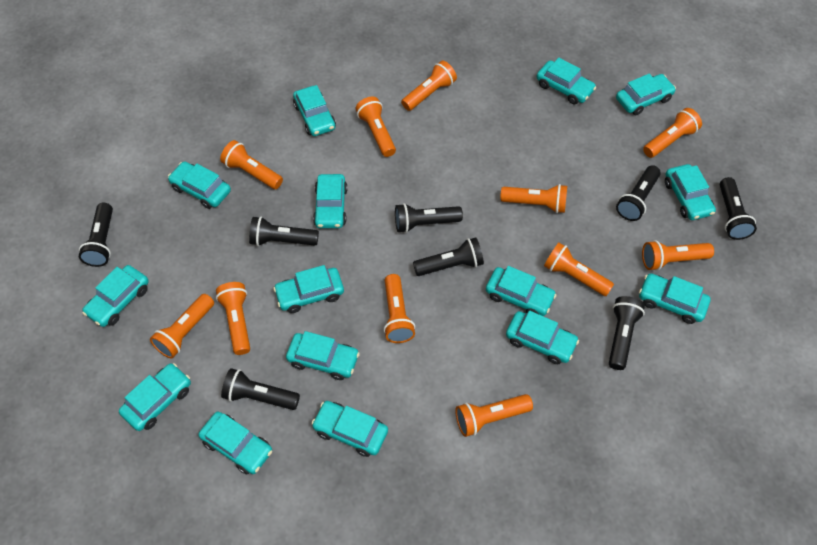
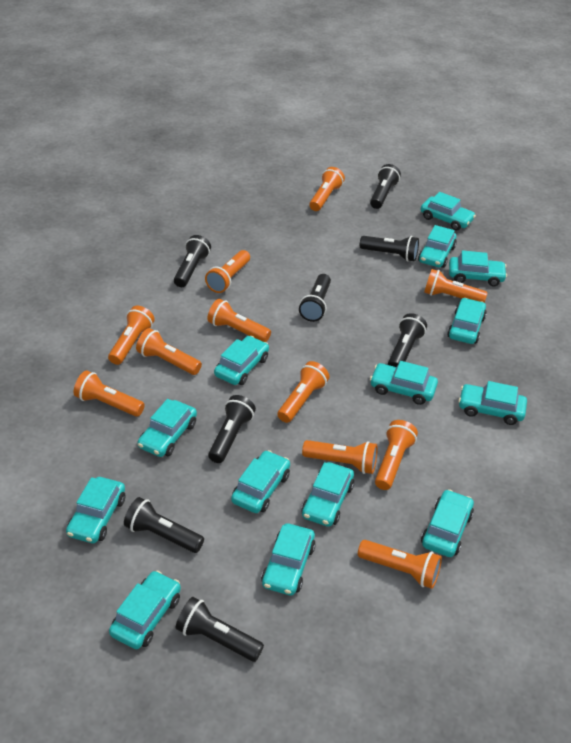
turquoise car: 15 -> 14

